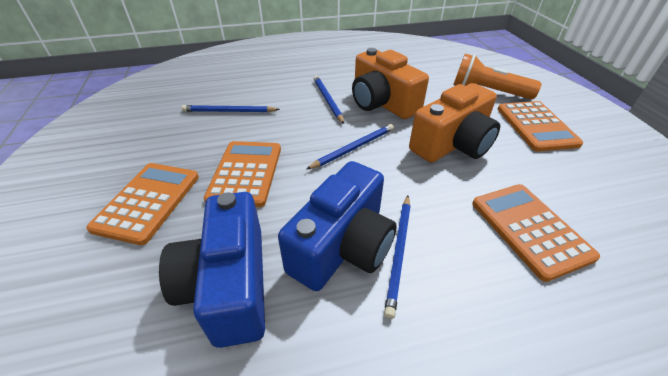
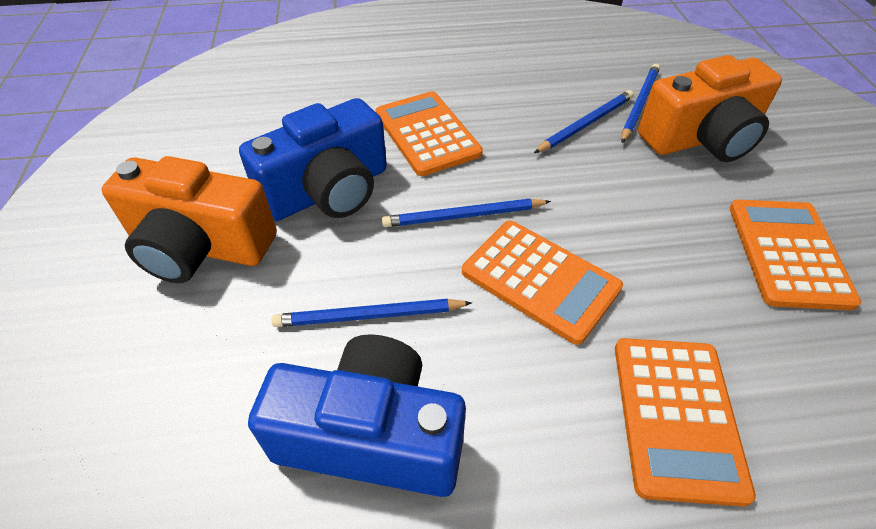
orange flashlight: 1 -> 0

